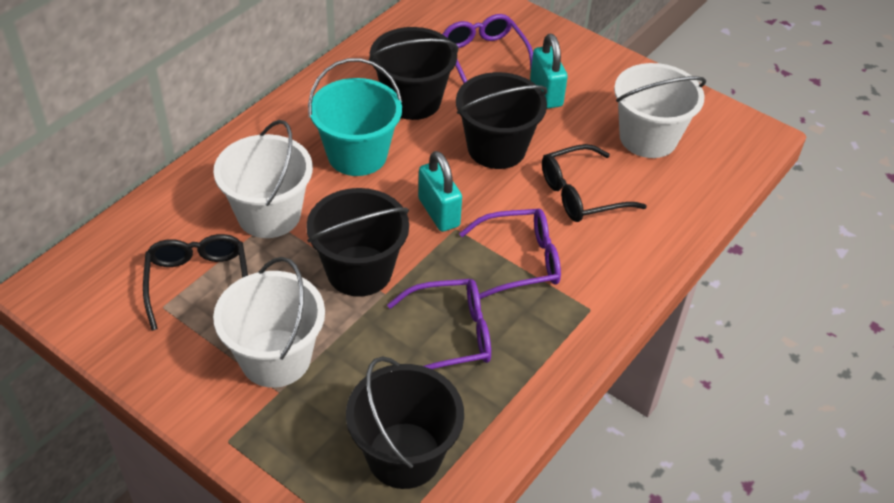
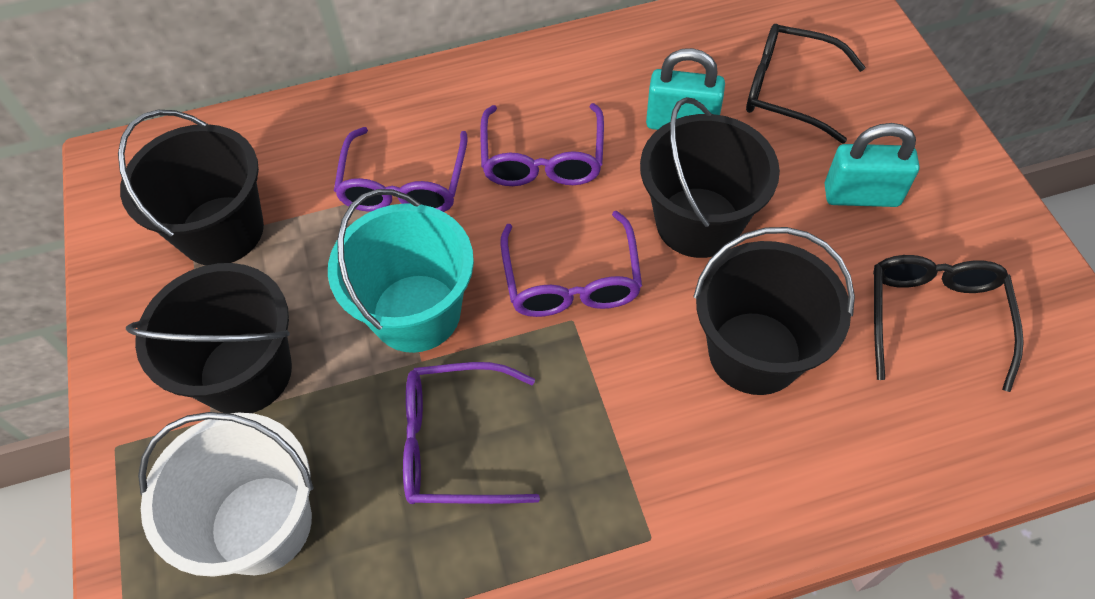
purple glasses: 3 -> 4
white bucket: 3 -> 1

